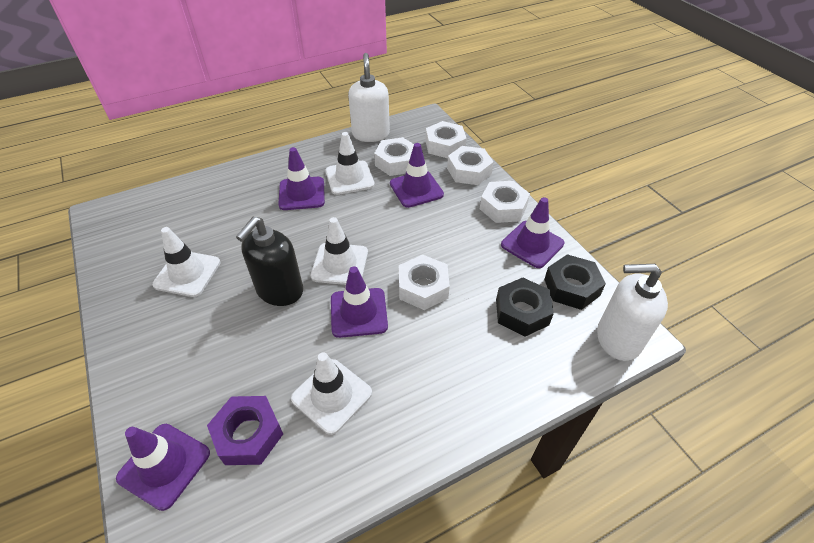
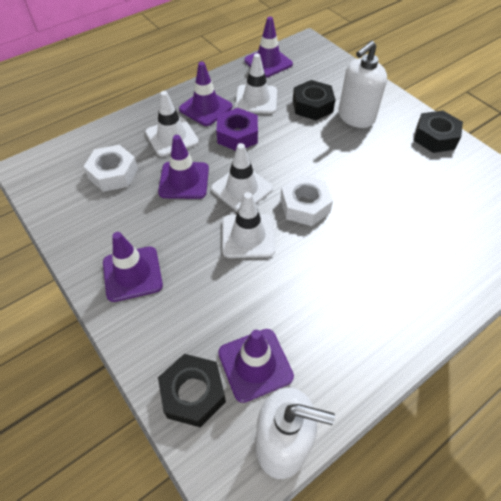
black nut: 2 -> 3
black soap dispenser: 1 -> 0
white nut: 5 -> 2

